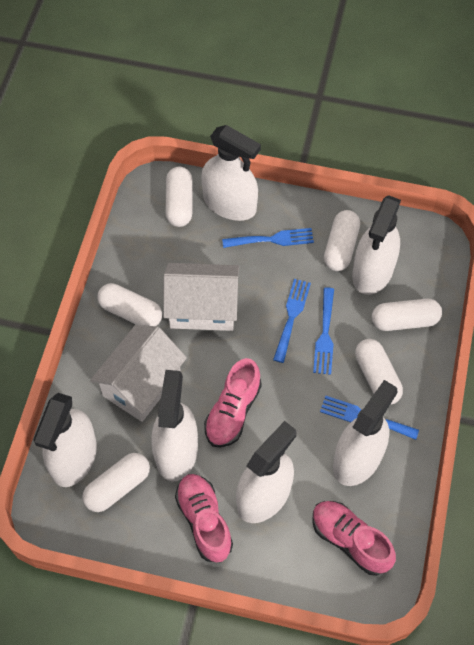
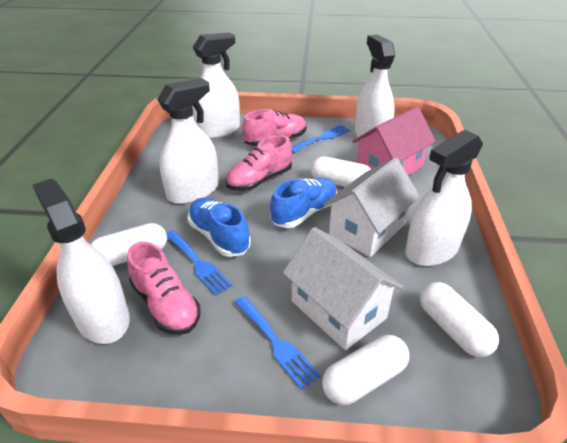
blue fork: 4 -> 3
blue shoe: 0 -> 2
pink house: 0 -> 1
white capsule: 6 -> 4
white spray bottle: 6 -> 5

